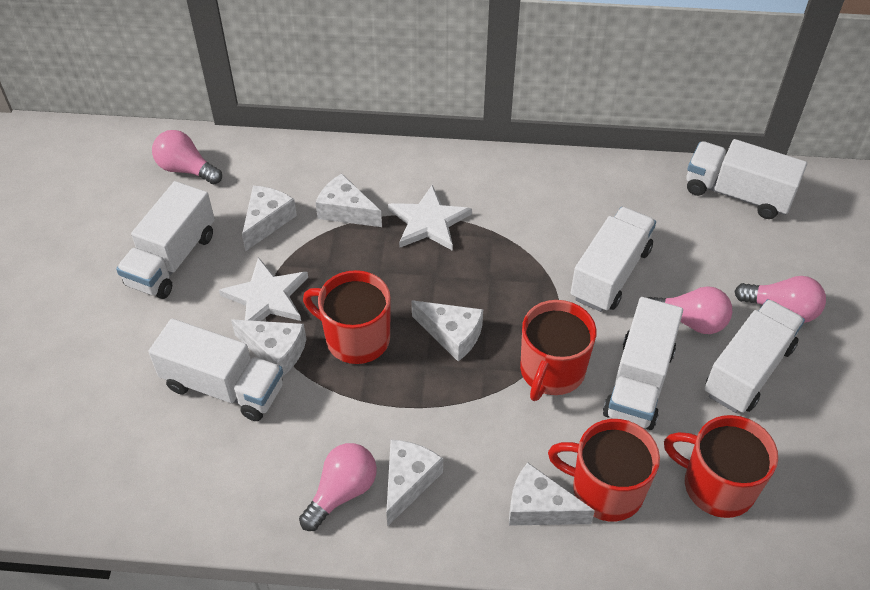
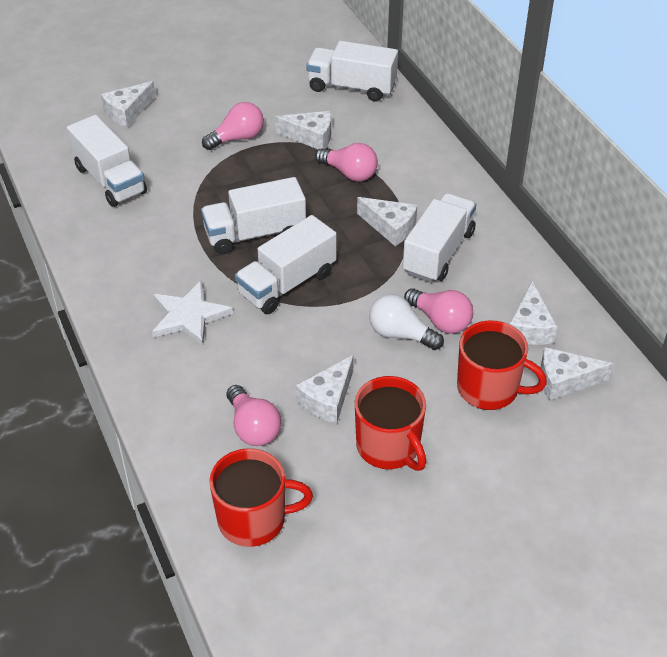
red mug: 4 -> 3
white light bulb: 0 -> 1
white star: 2 -> 1
white truck: 6 -> 5

